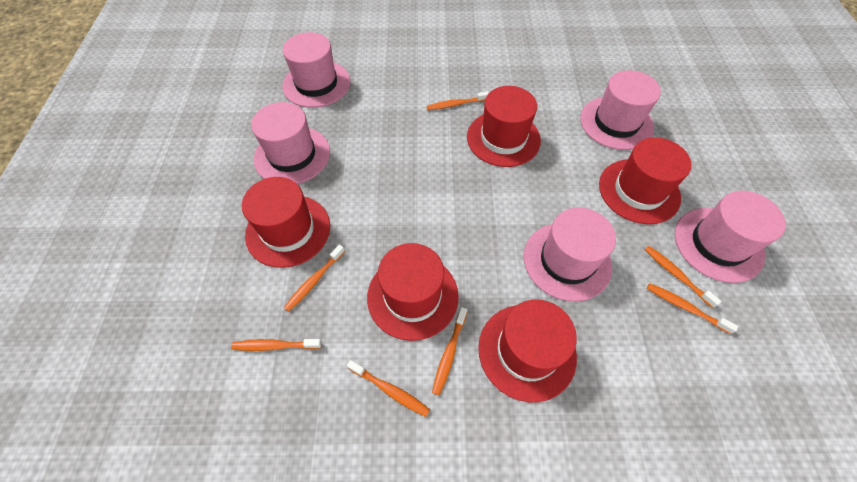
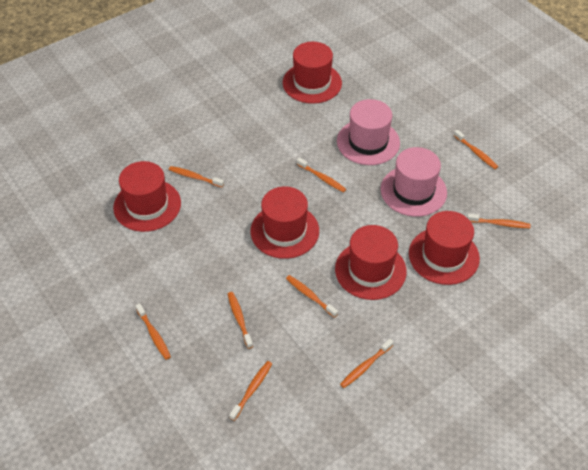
orange toothbrush: 7 -> 9
pink hat: 5 -> 2

